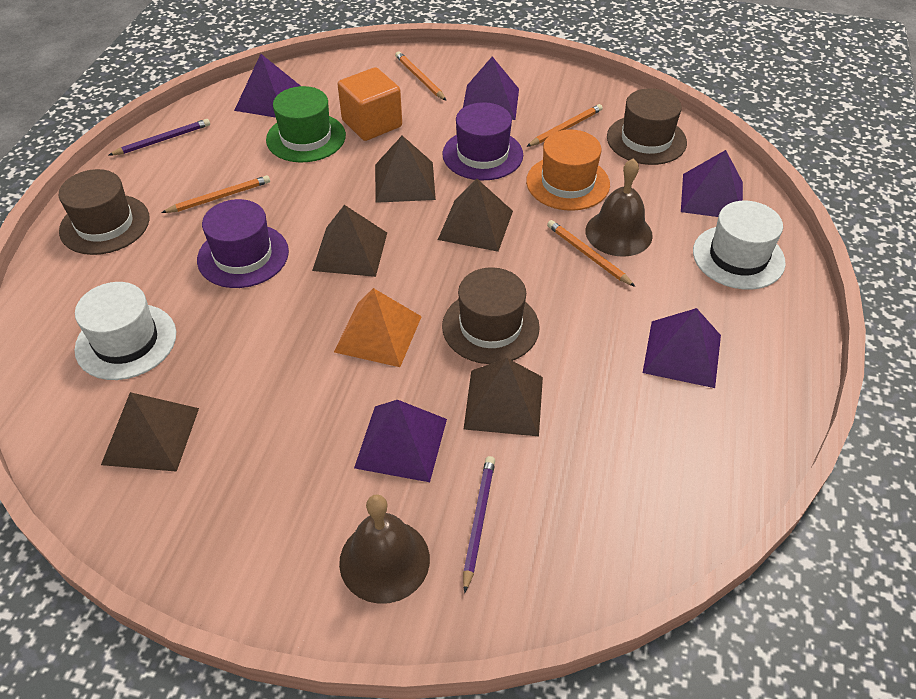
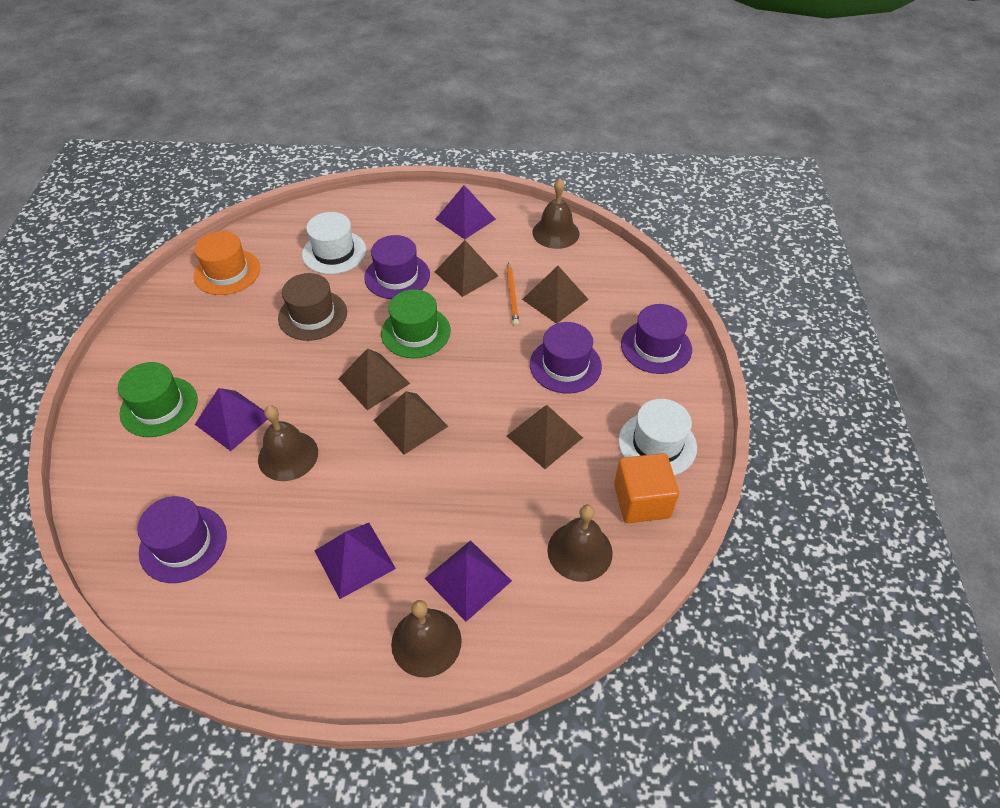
brown bell: 2 -> 4
brown hat: 3 -> 1
green hat: 1 -> 2
orange pencil: 4 -> 1
orange pyramid: 1 -> 0
purple hat: 2 -> 4
purple pencil: 2 -> 0
purple pyramid: 5 -> 4

